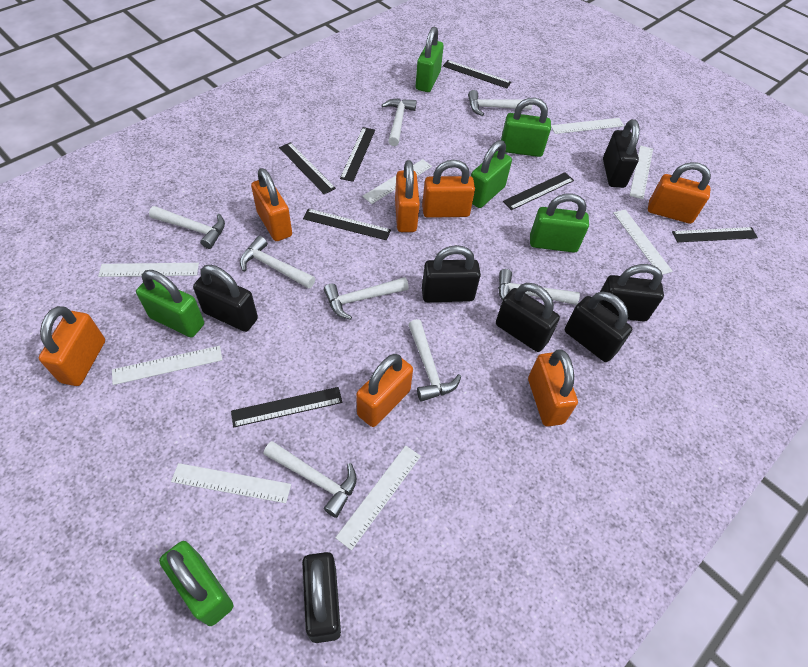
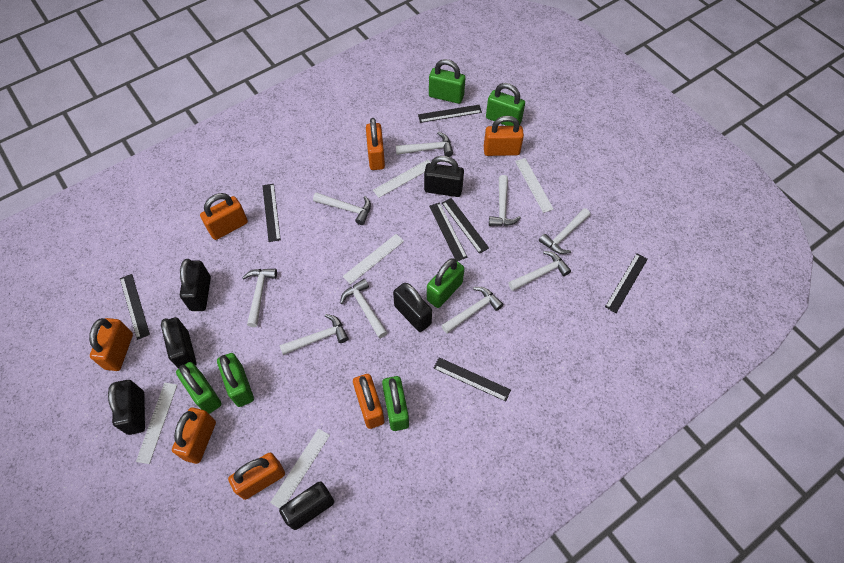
black padlock: 7 -> 6
white hammer: 8 -> 9
white ruler: 8 -> 5

